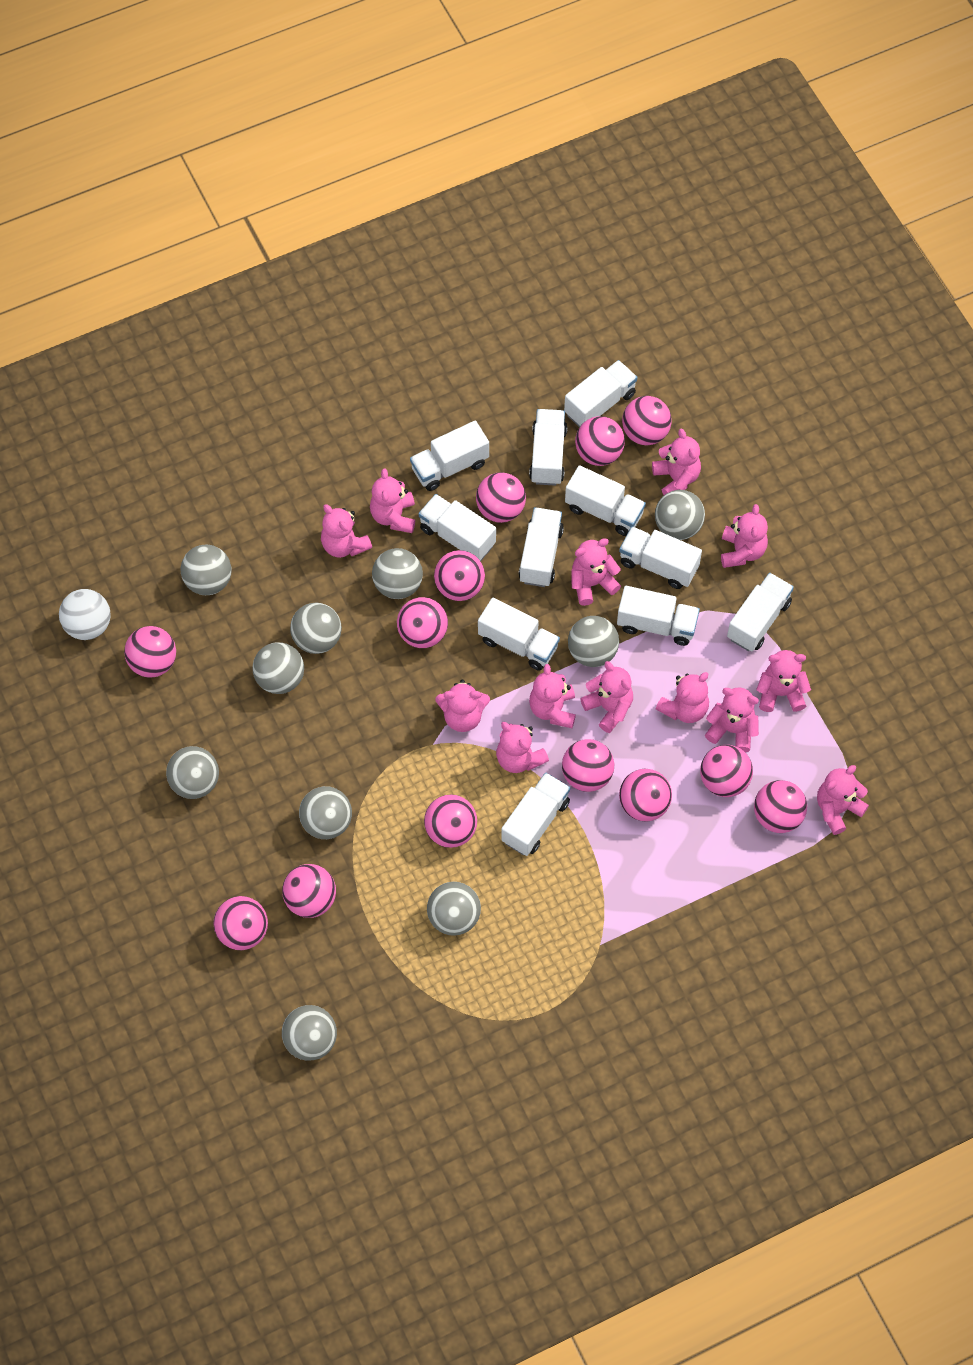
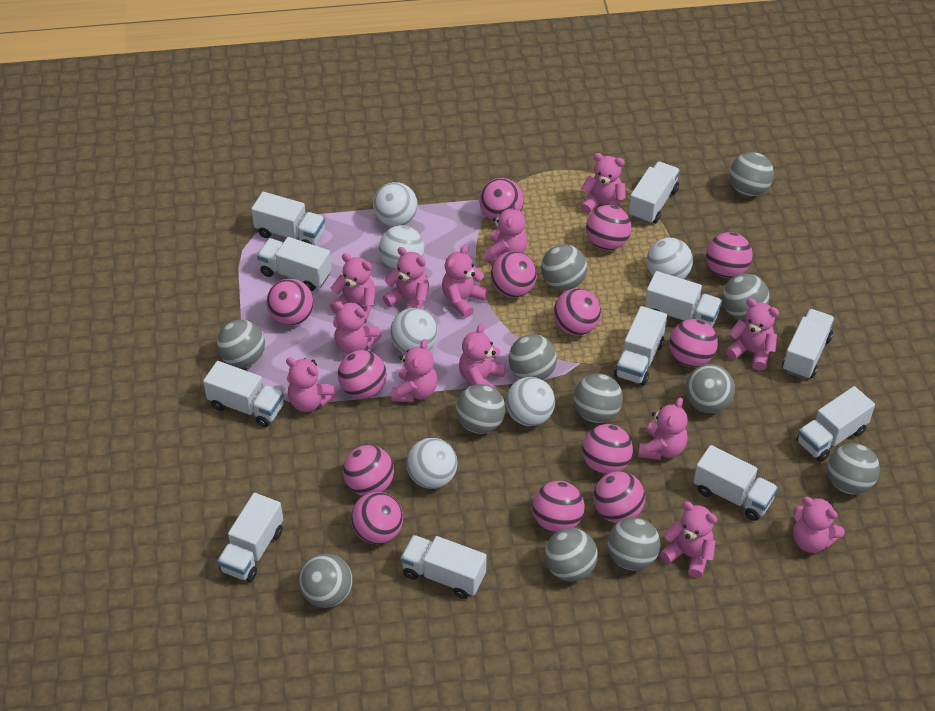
grey ball: 10 -> 12
white ball: 1 -> 6

